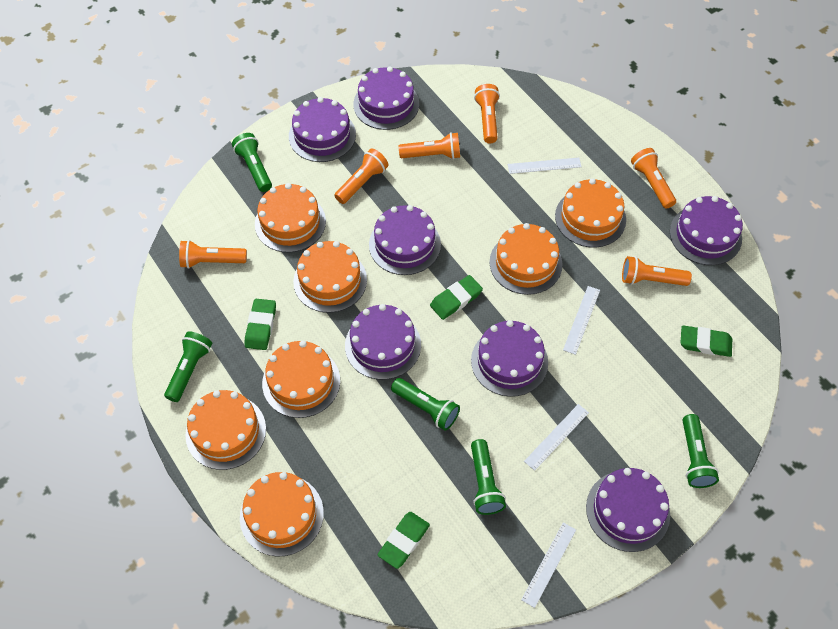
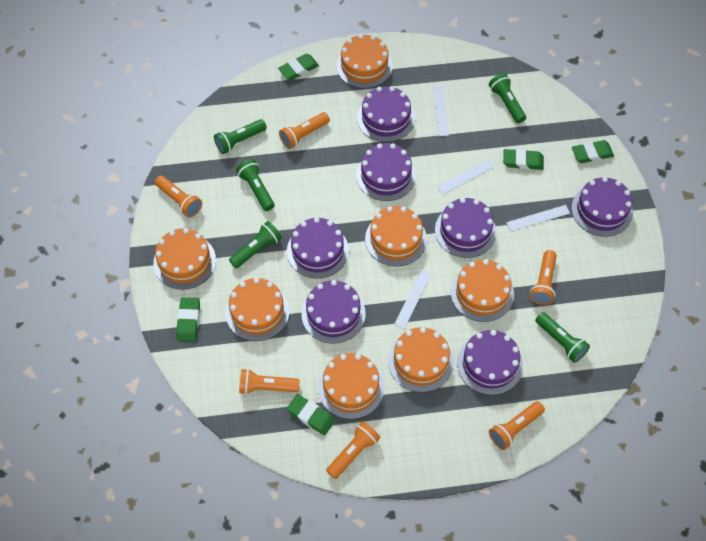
green eraser: 4 -> 5

